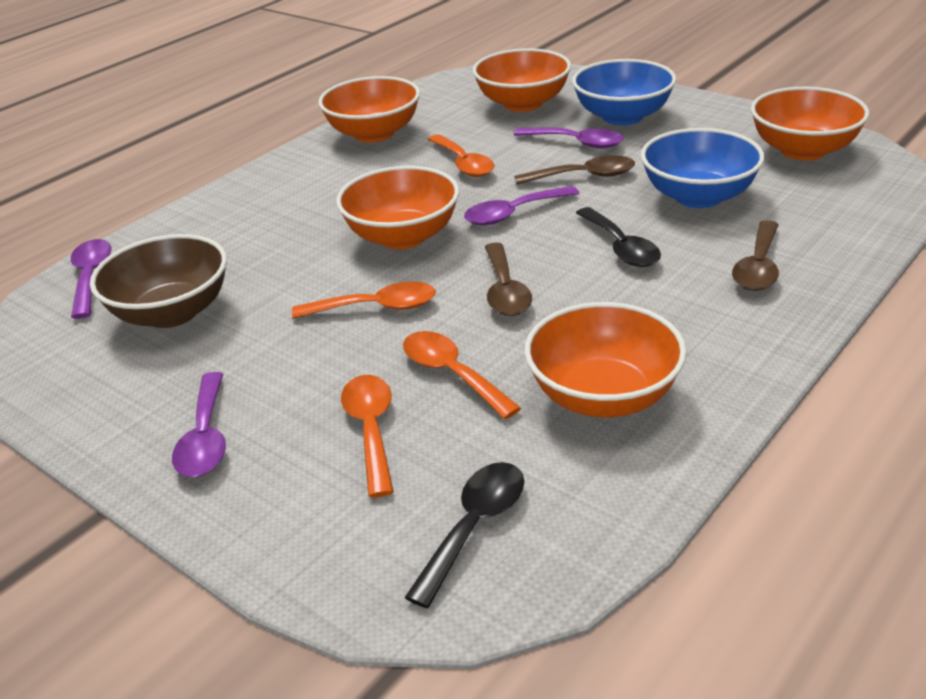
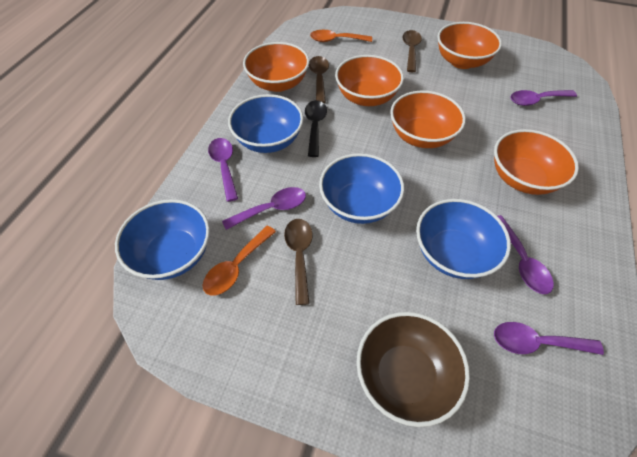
black spoon: 2 -> 1
blue bowl: 2 -> 4
orange spoon: 4 -> 2
purple spoon: 4 -> 5

